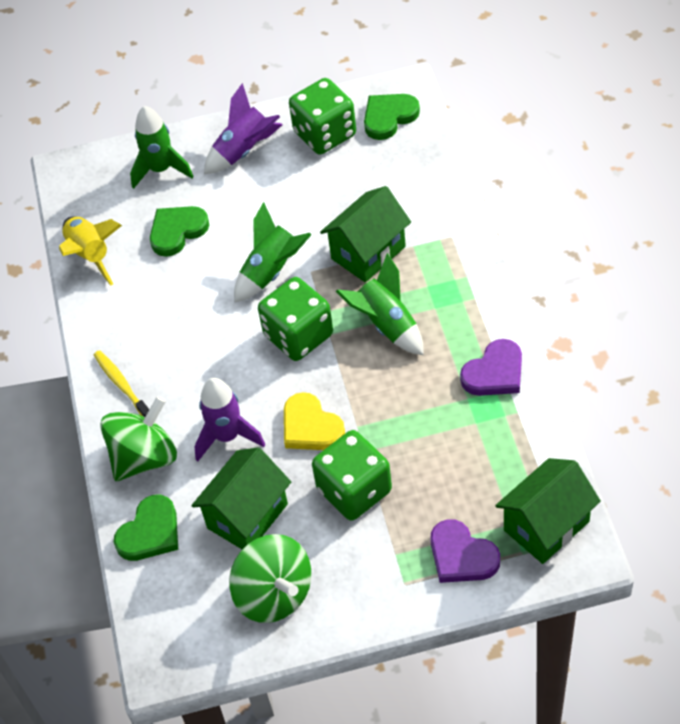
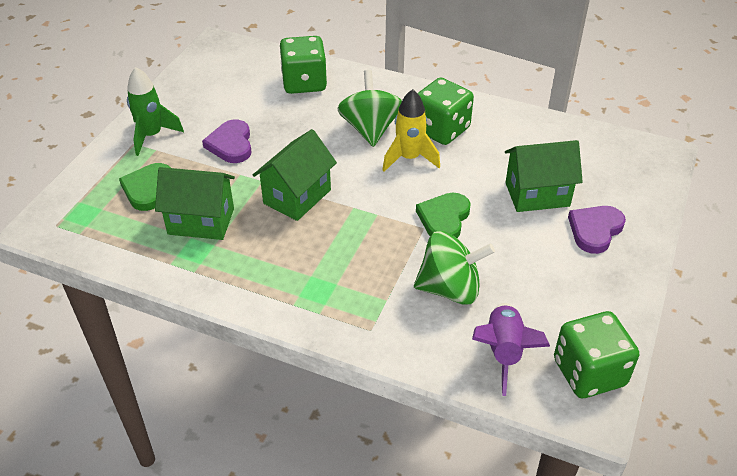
green heart: 3 -> 2
green rocket: 3 -> 1
purple rocket: 2 -> 1
yellow heart: 1 -> 0
yellow toothbrush: 1 -> 0

